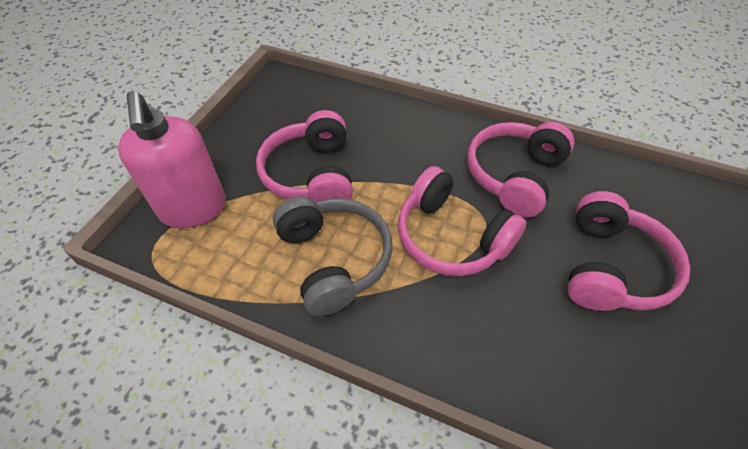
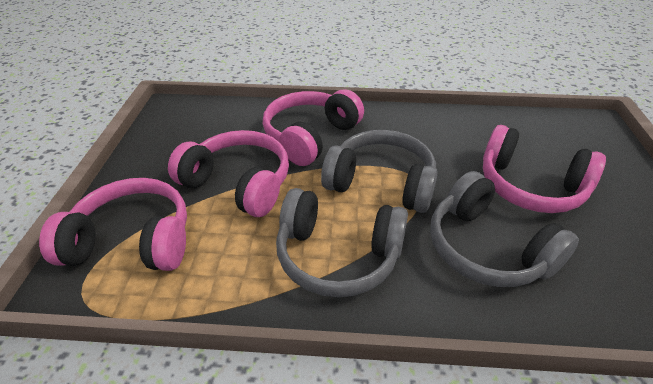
grey headphones: 1 -> 3
pink soap dispenser: 1 -> 0

